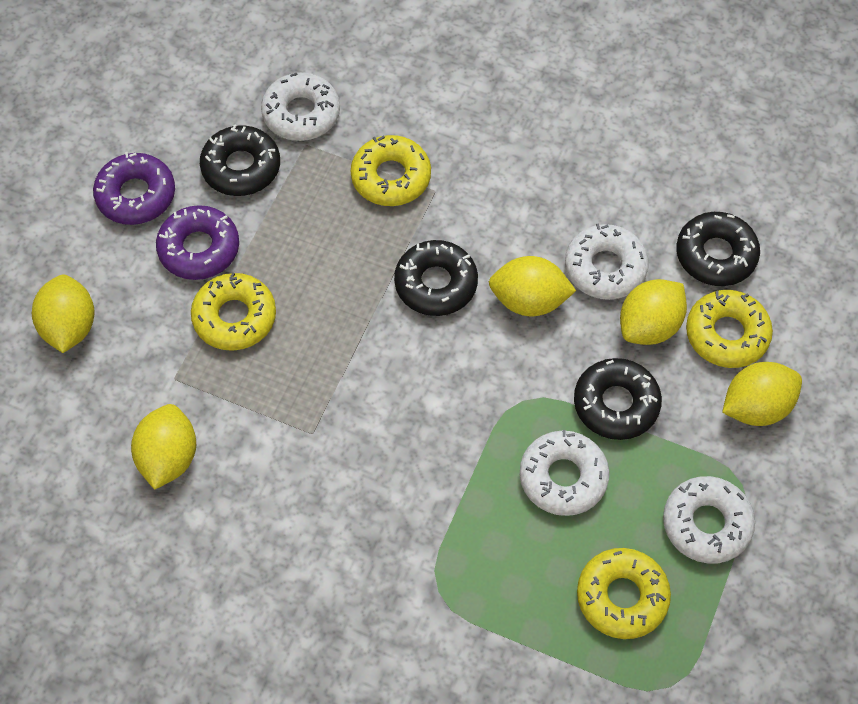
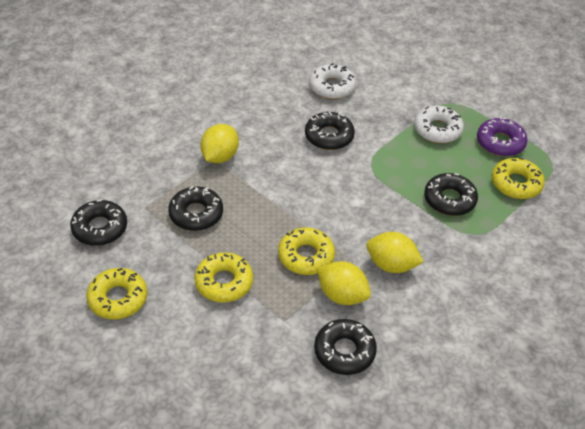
black donut: 4 -> 5
purple donut: 2 -> 1
white donut: 4 -> 2
yellow lemon: 5 -> 3

